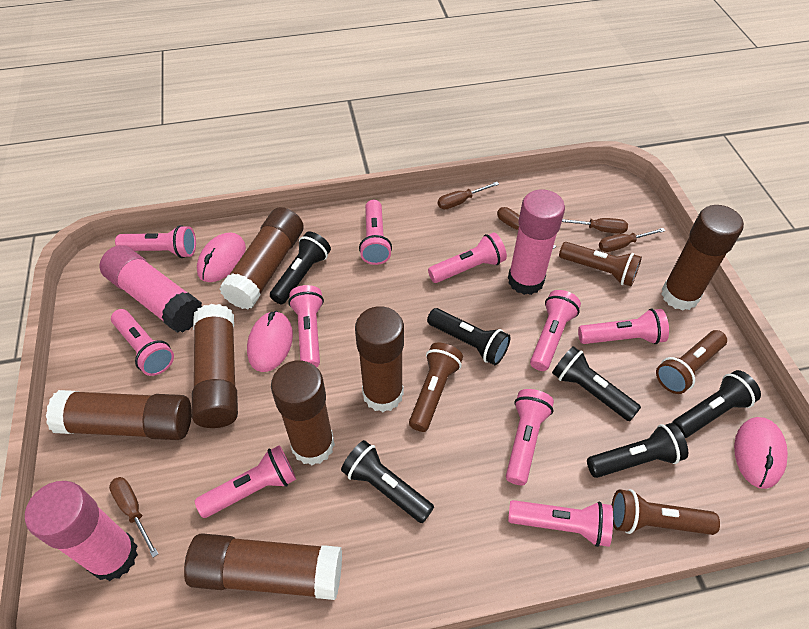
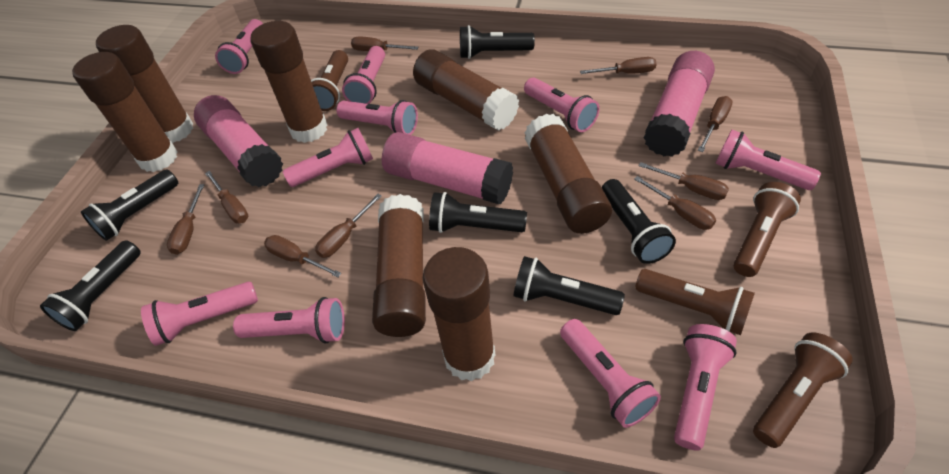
brown screwdriver: 5 -> 9
pink mouse: 3 -> 0

